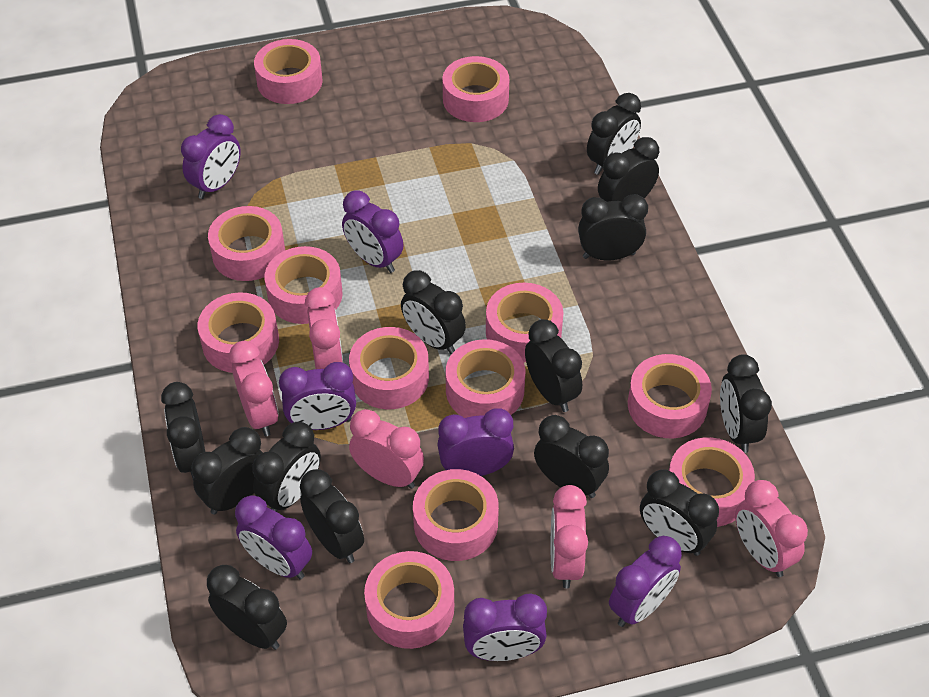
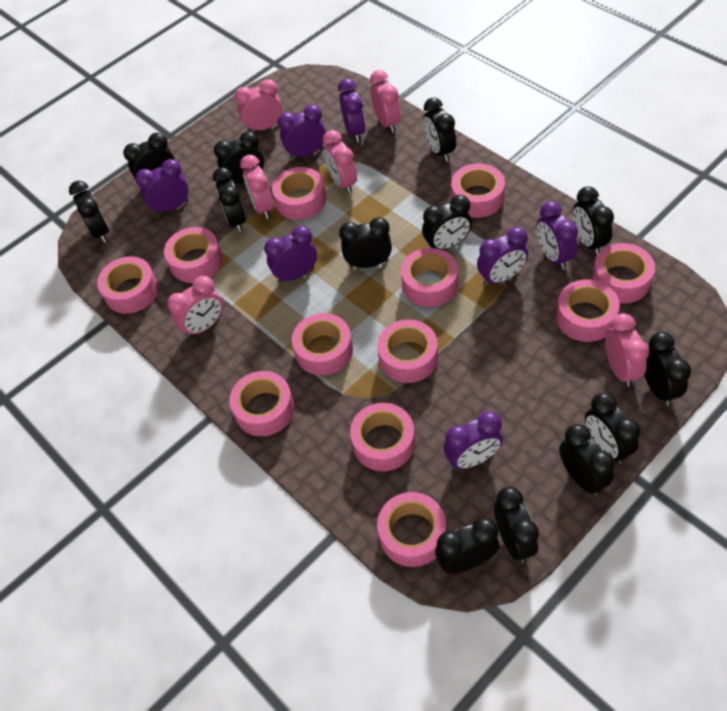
pink clock: 5 -> 6

